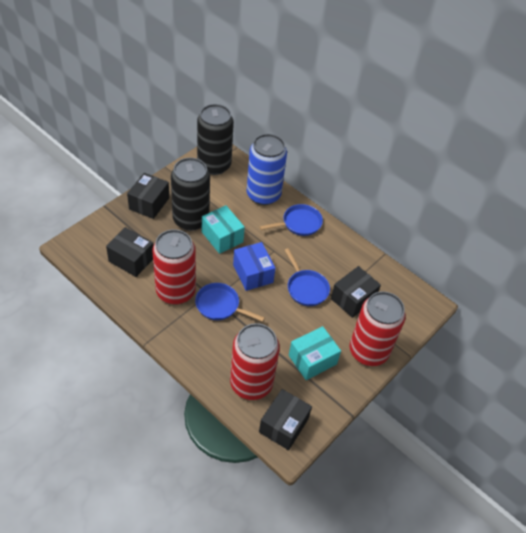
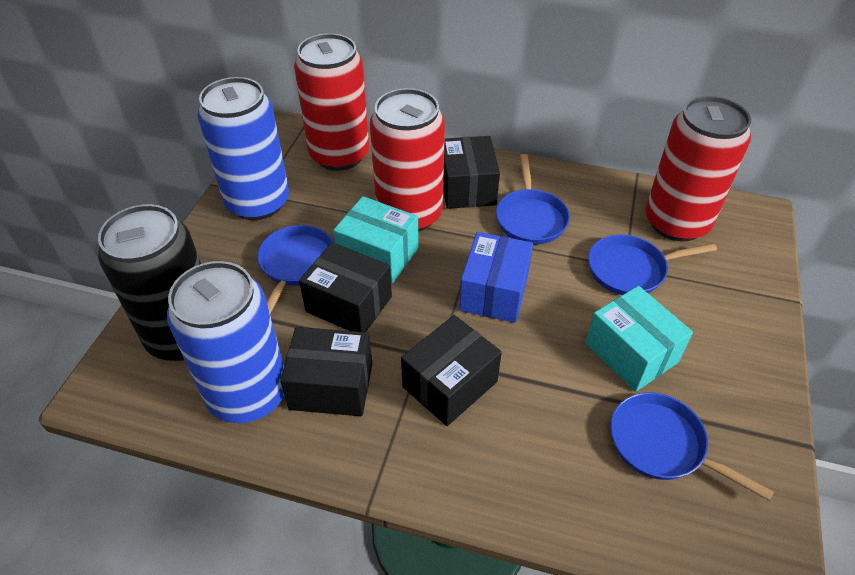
black can: 2 -> 1
blue can: 1 -> 2
blue pan: 3 -> 4

